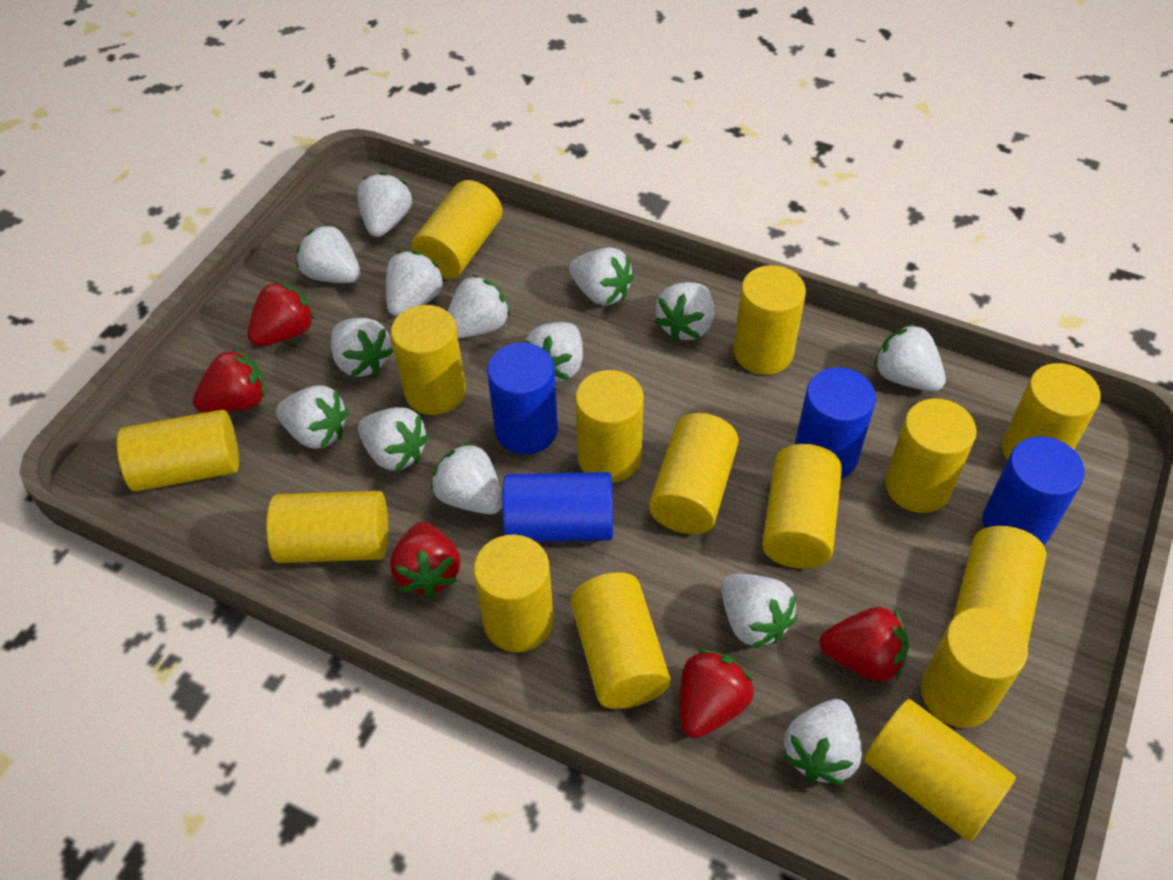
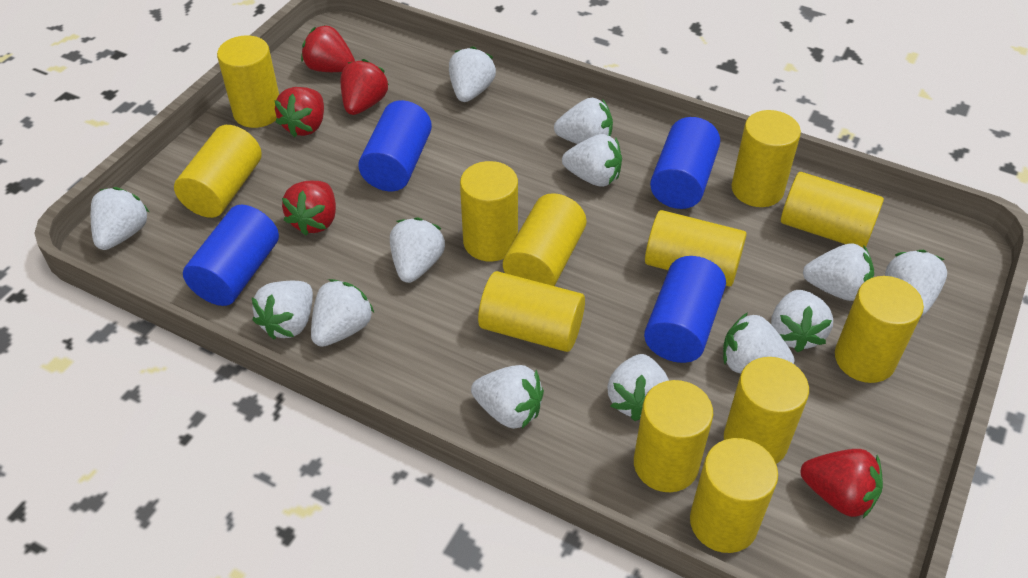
white strawberry: 14 -> 13
yellow cylinder: 15 -> 12

